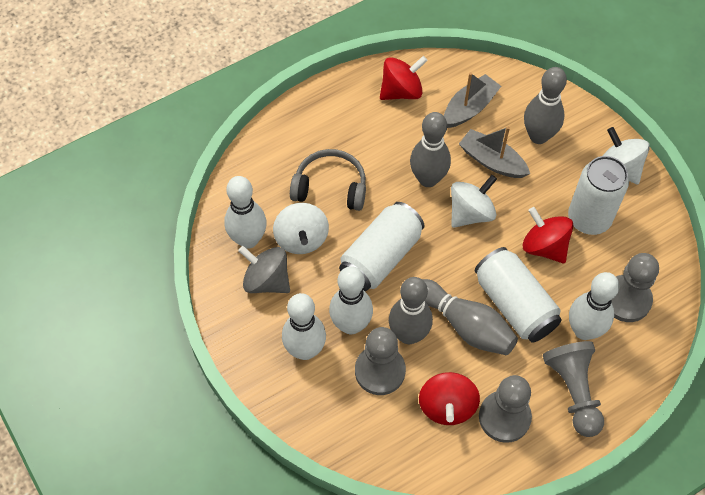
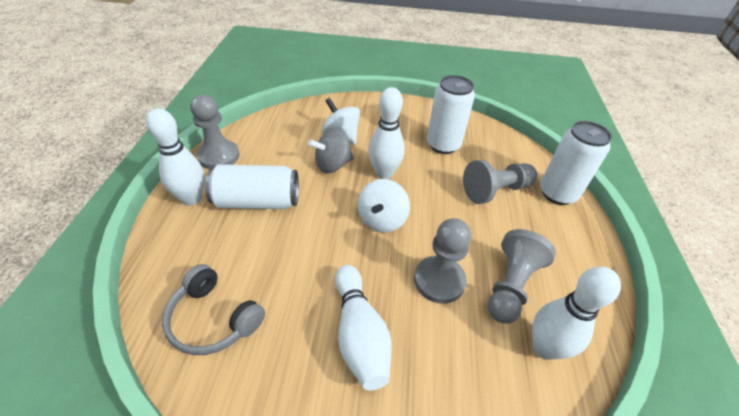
grey boat: 2 -> 0
grey bowling pin: 4 -> 0
red spinning top: 3 -> 0
white spinning top: 3 -> 2

